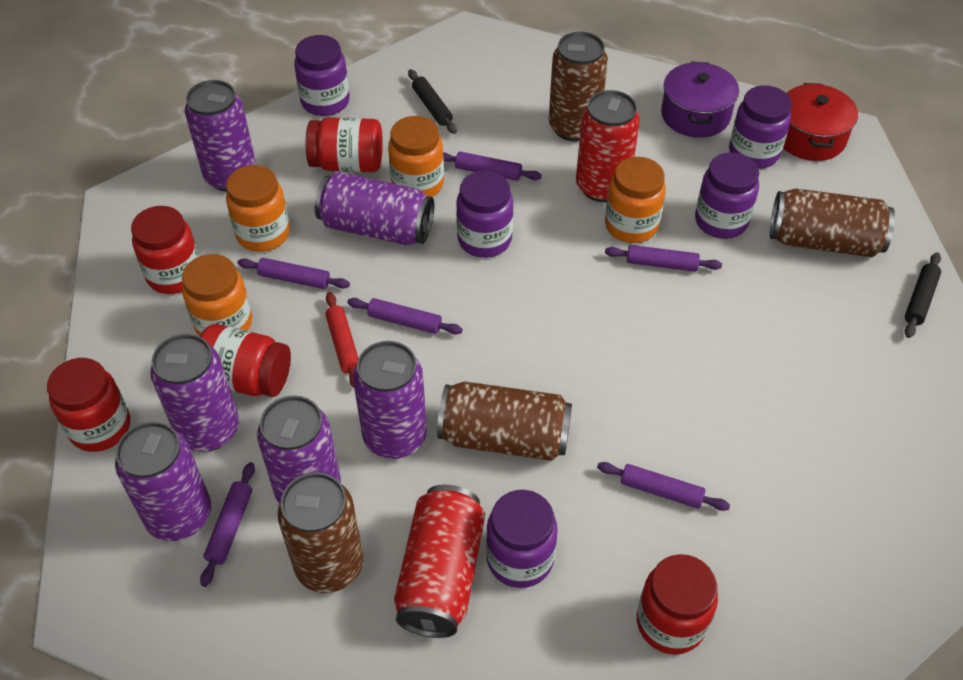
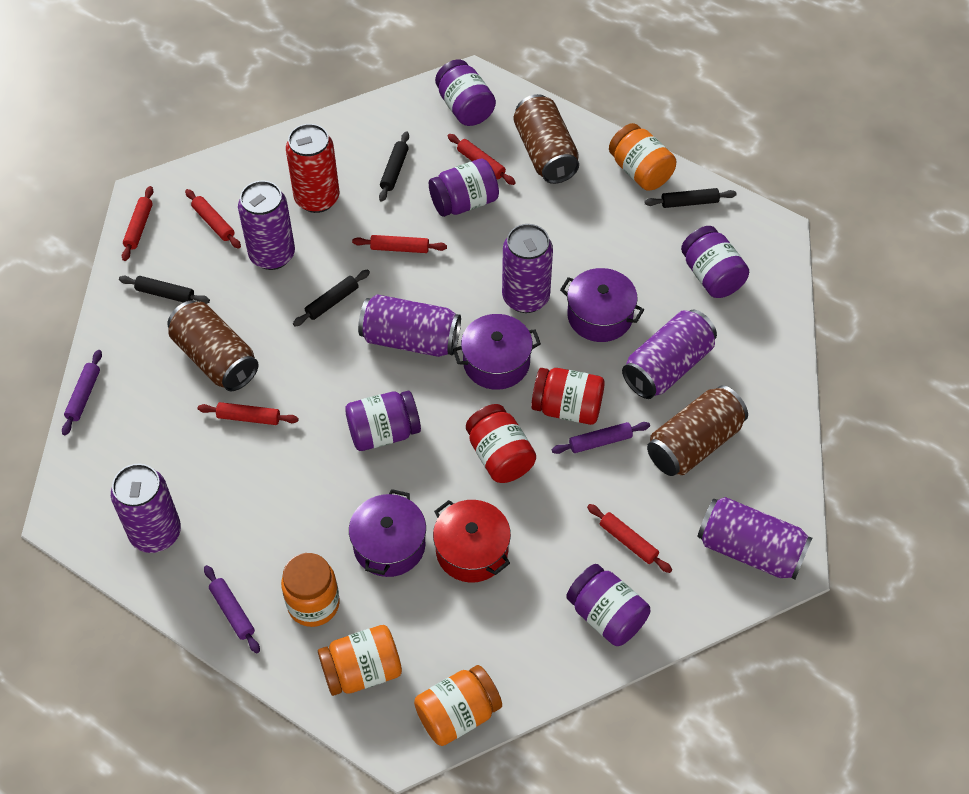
black rolling pin: 2 -> 4
brown can: 4 -> 3
purple pot: 1 -> 3
purple rolling pin: 6 -> 3
red can: 2 -> 1
red jar: 5 -> 2
red rolling pin: 1 -> 6

